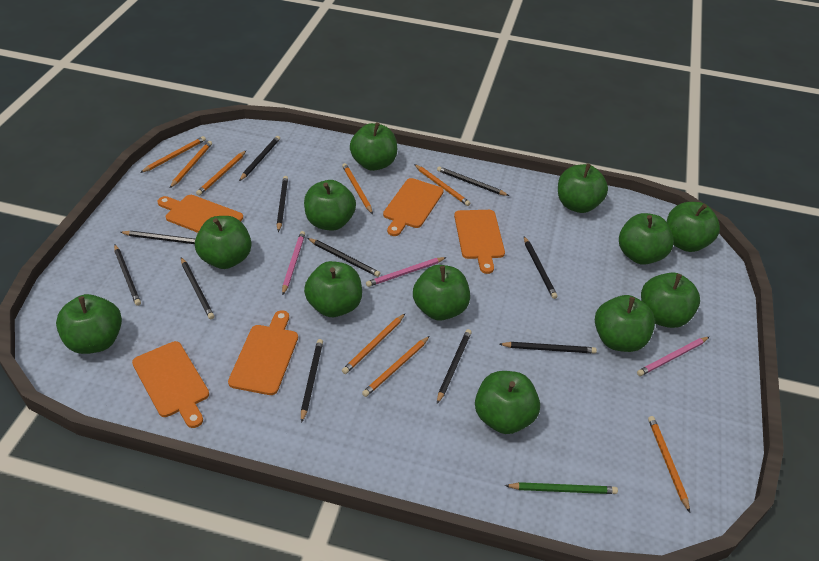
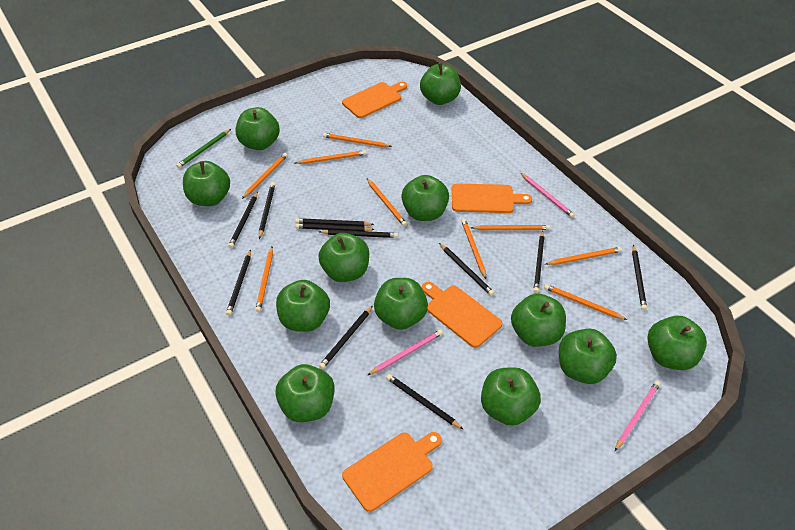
orange cutting board: 5 -> 4
orange pencil: 8 -> 9

